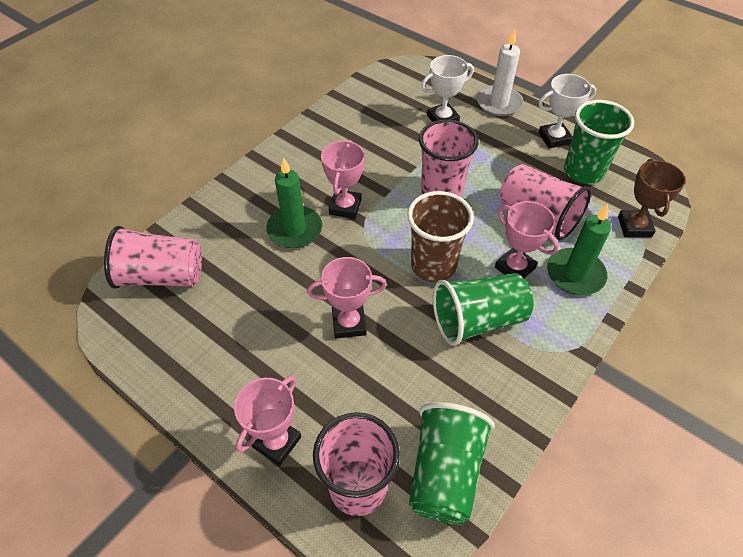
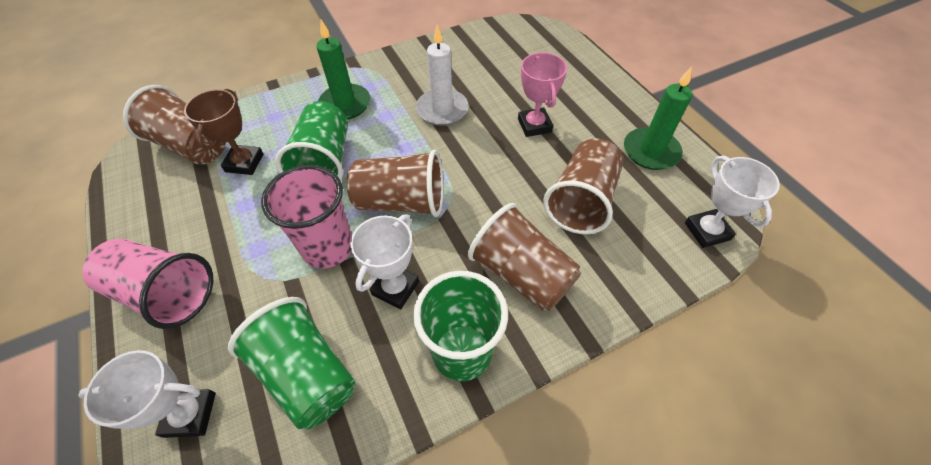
brown cup: 1 -> 4
pink cup: 4 -> 2
pink trophy: 4 -> 1
white trophy: 2 -> 3

